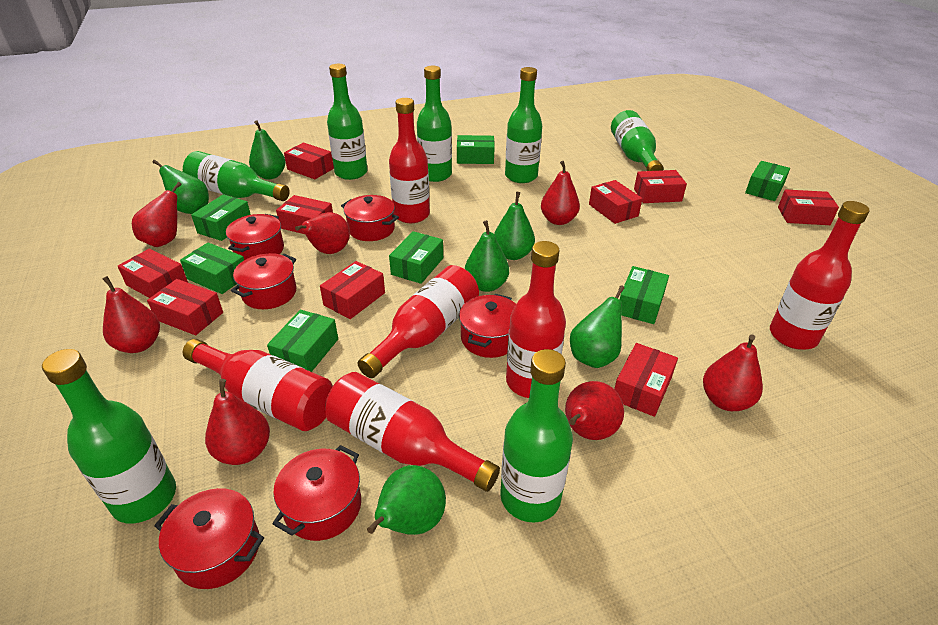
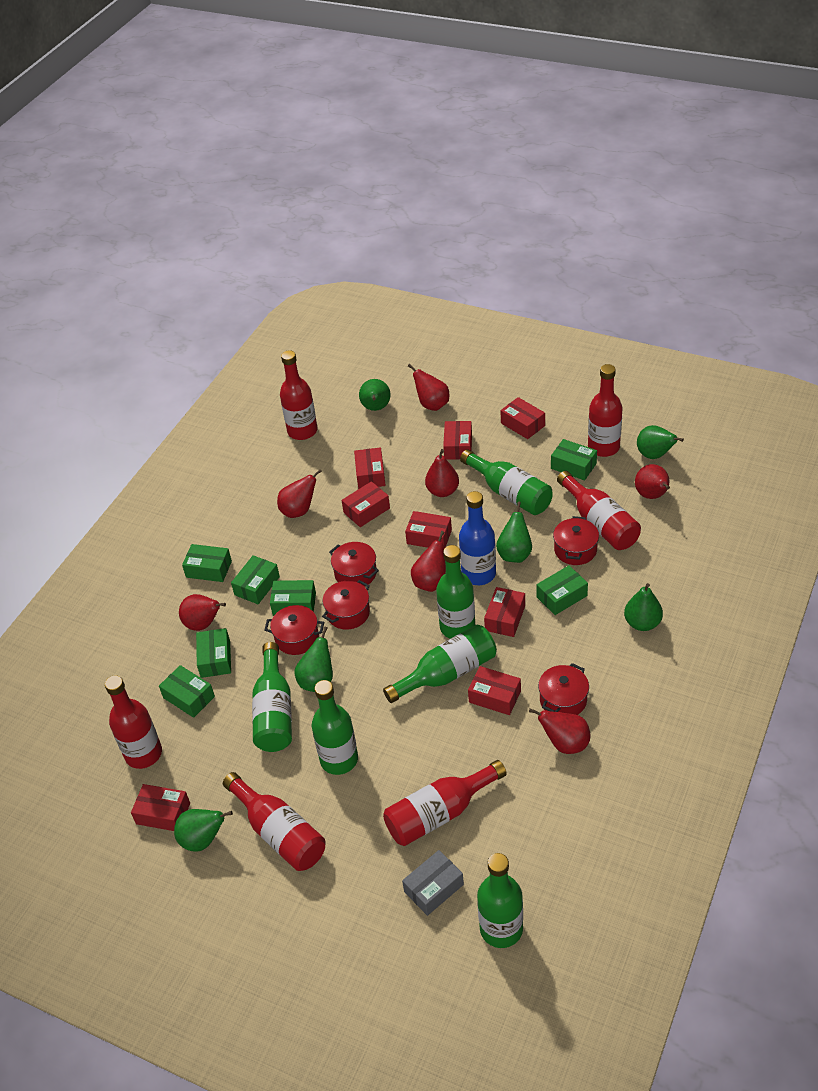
blue bottle: 0 -> 1
green bottle: 7 -> 6
grey box: 0 -> 1
red box: 9 -> 8
red pot: 6 -> 5

